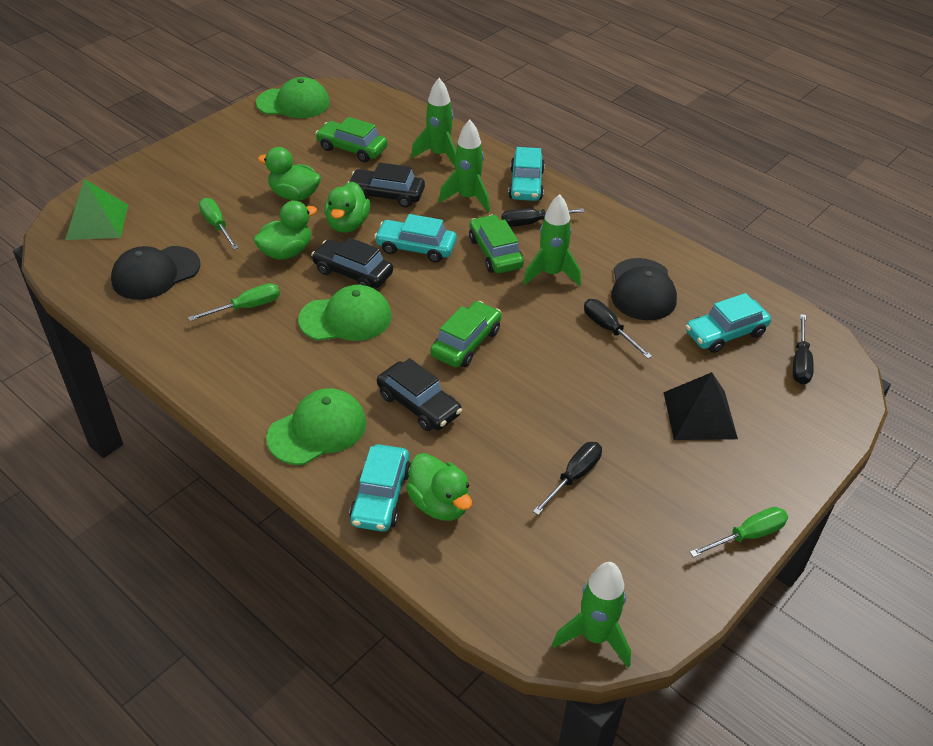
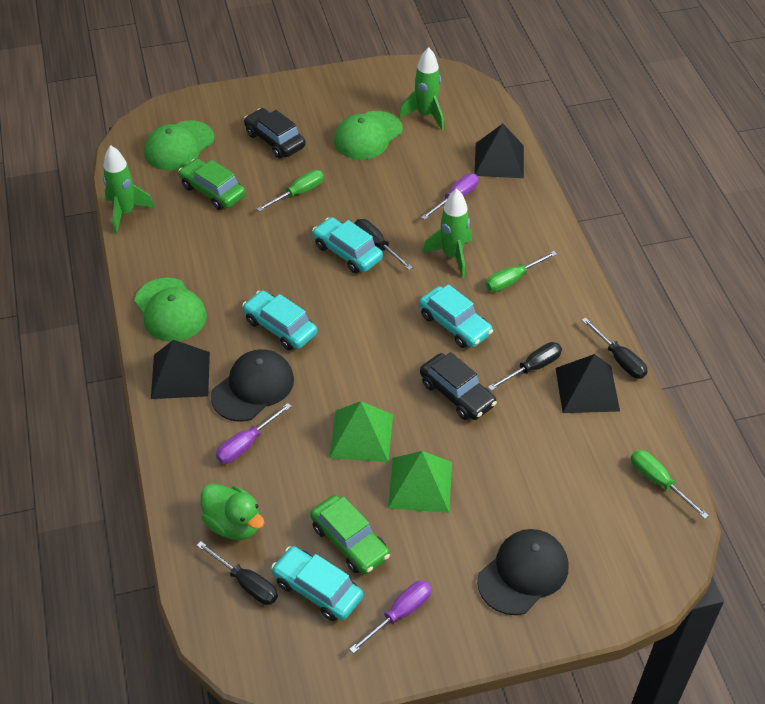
black car: 3 -> 2
black pyramid: 1 -> 3
green car: 3 -> 2
green duck: 4 -> 1
green pyramid: 1 -> 2
green rocket: 4 -> 3
purple screwdriver: 0 -> 3

